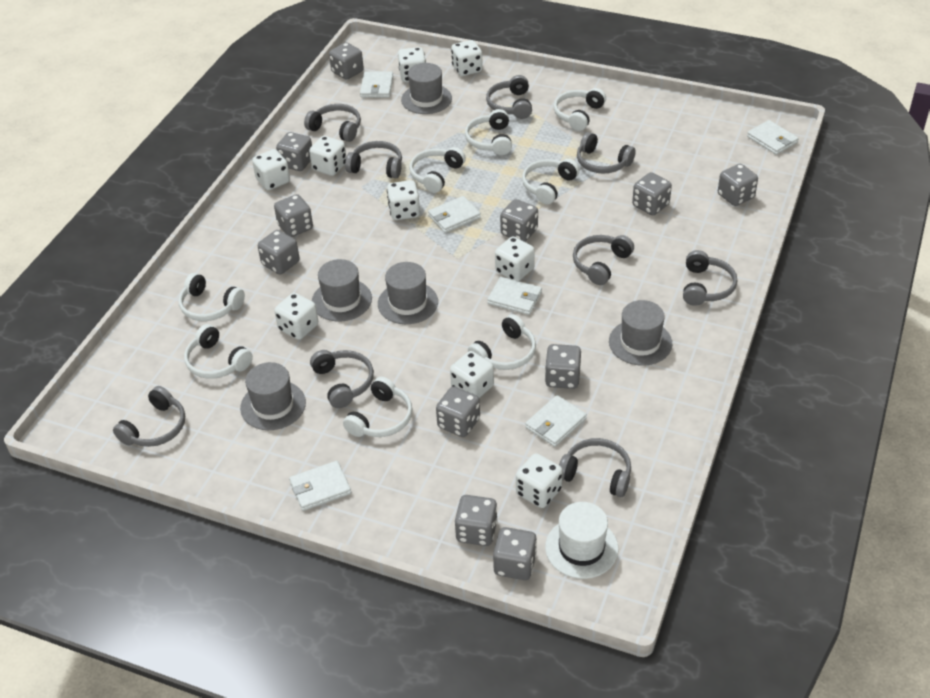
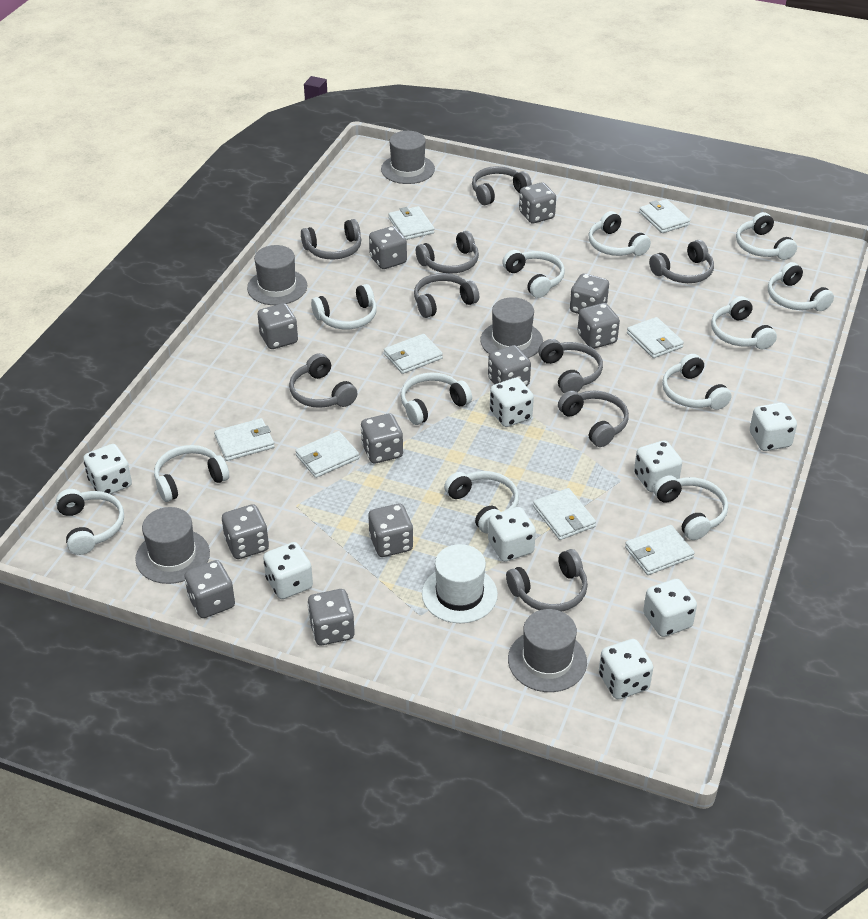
white dice: 9 -> 8
white headphones: 8 -> 12
white wallet: 6 -> 8

